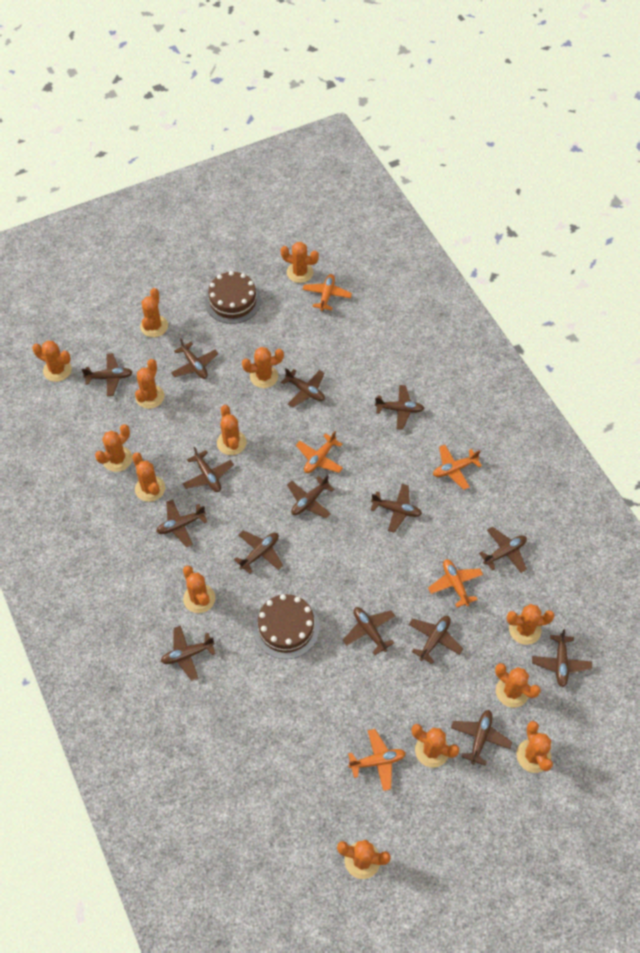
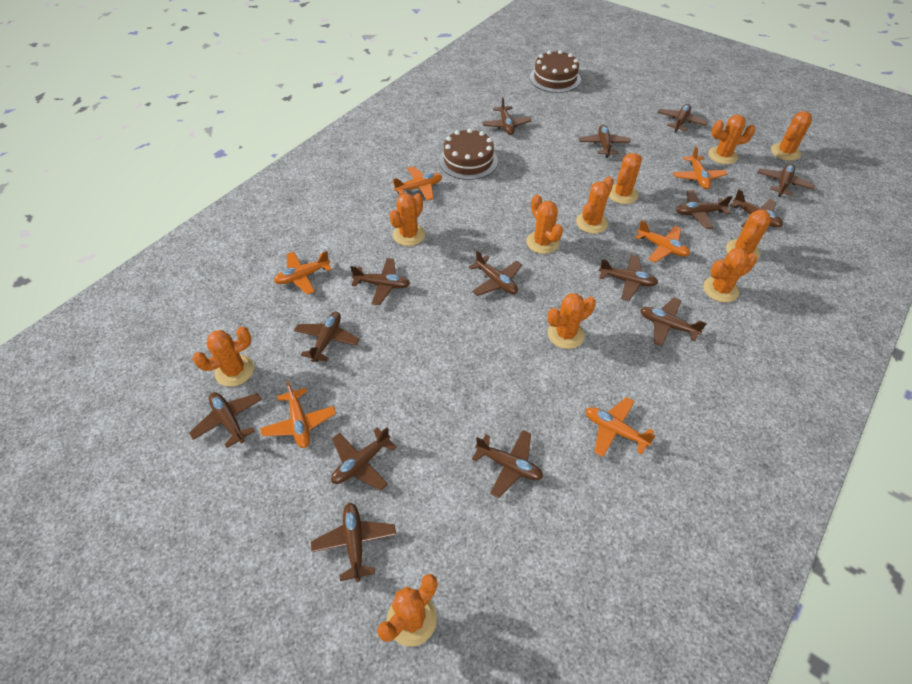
orange cactus: 14 -> 11
orange plane: 5 -> 6

